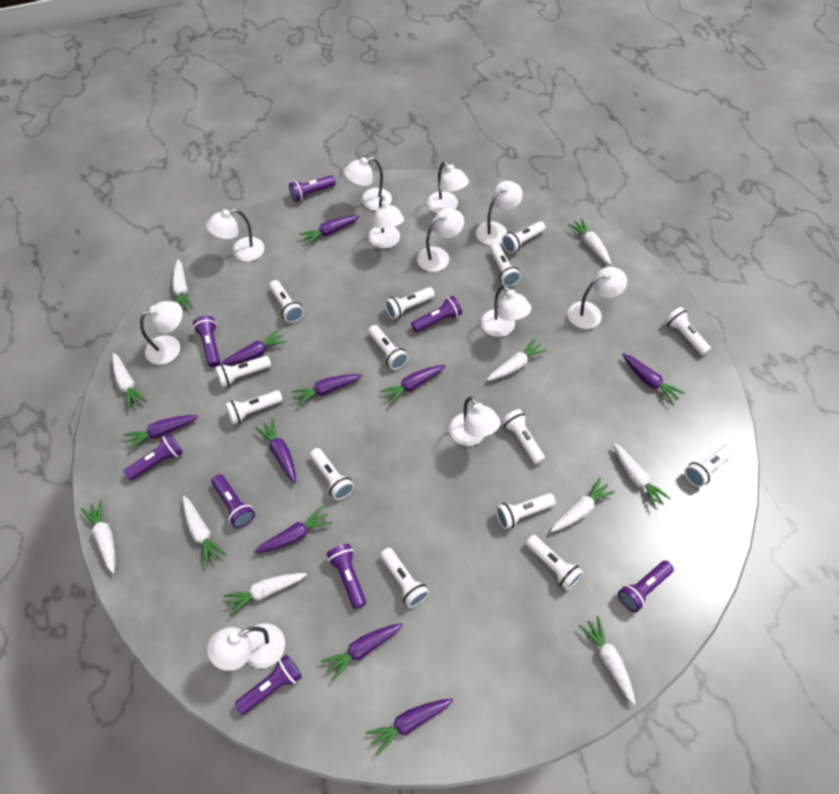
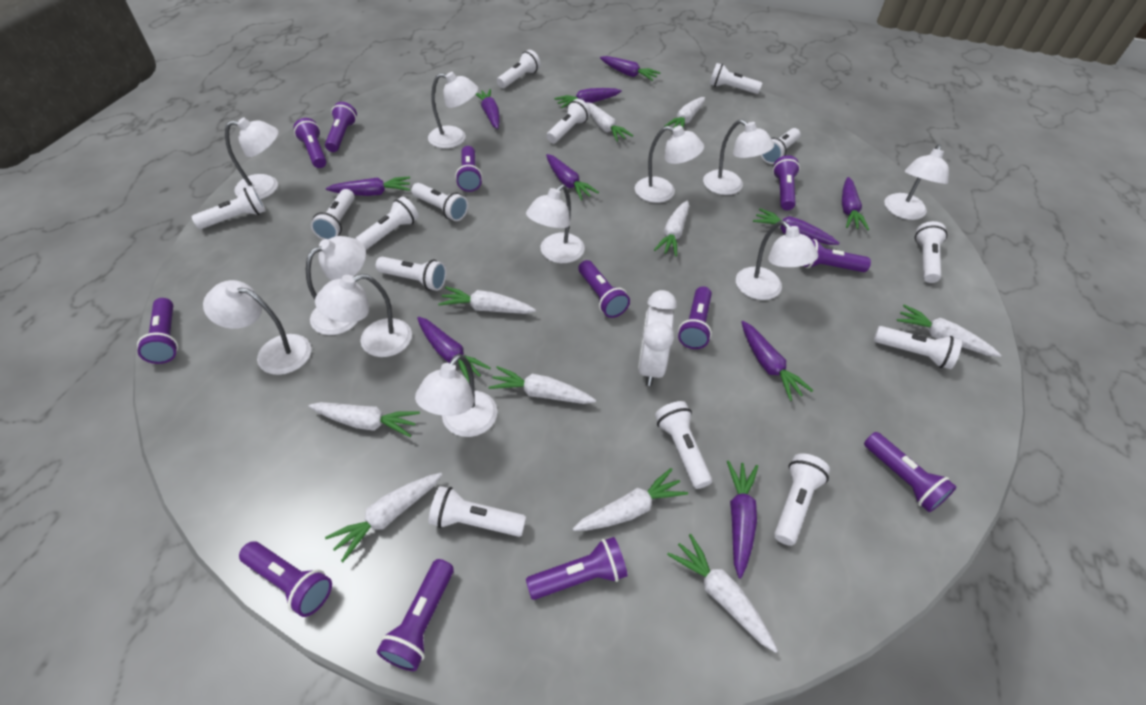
purple flashlight: 8 -> 12
white clock: 0 -> 1

